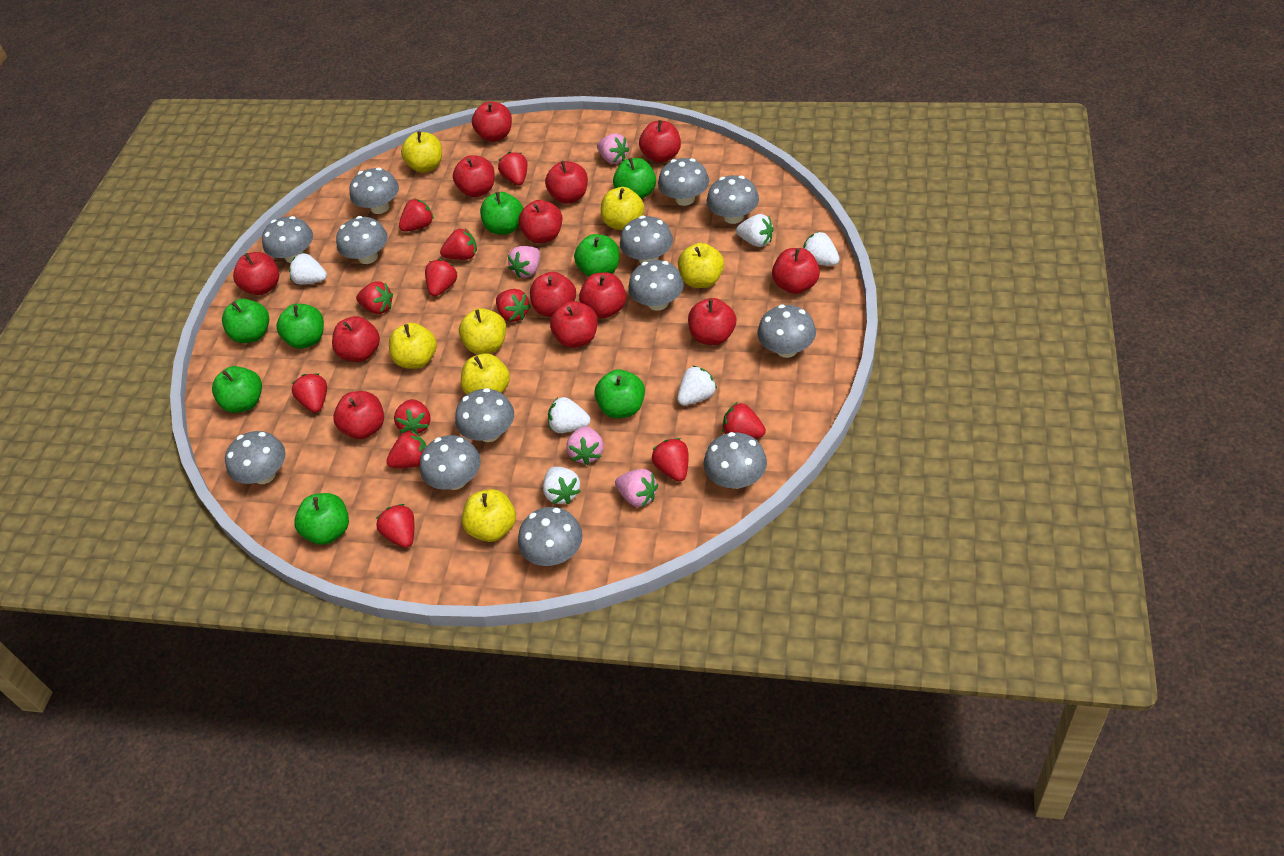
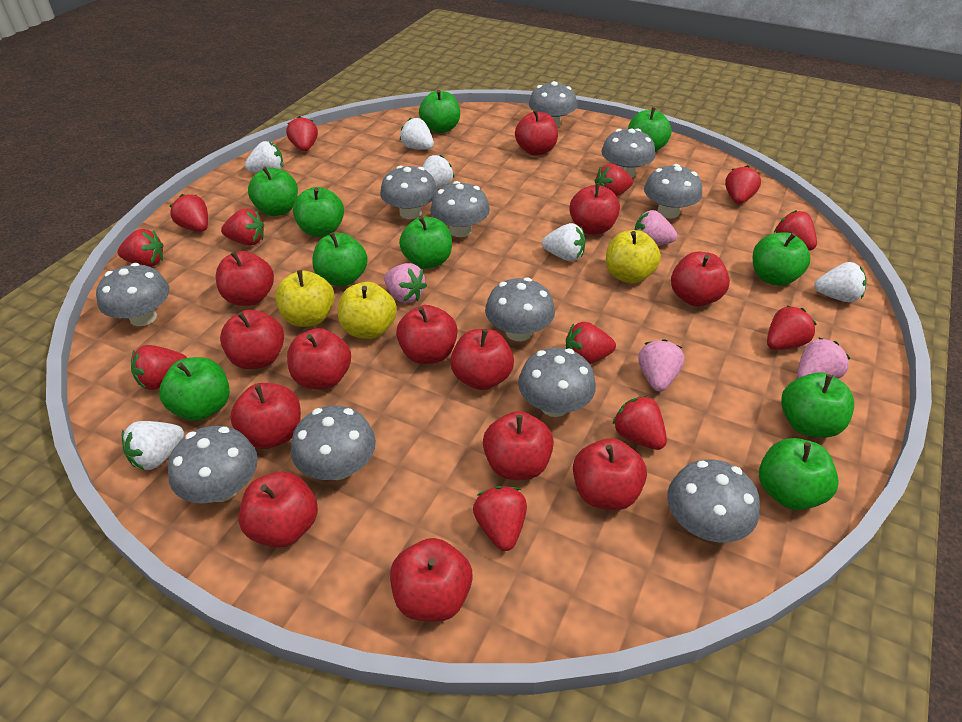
green apple: 8 -> 10
grey mushroom: 13 -> 11
yellow apple: 7 -> 3

